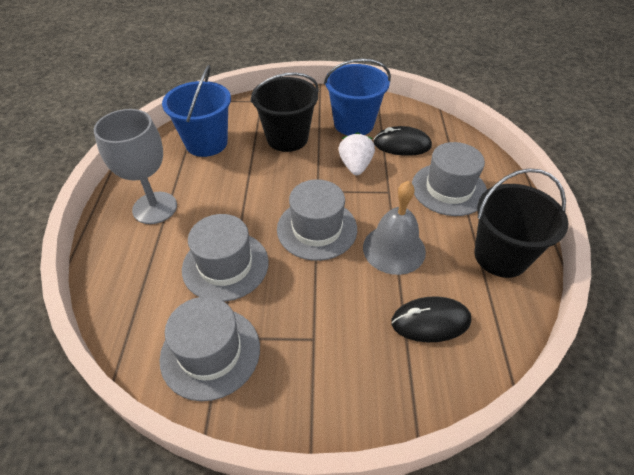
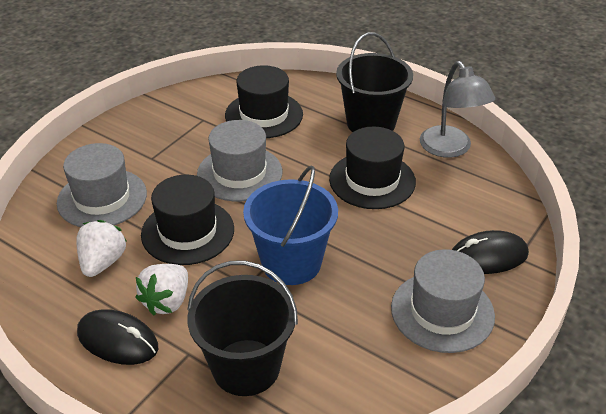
black hat: 0 -> 3
blue bucket: 2 -> 1
grey bell: 1 -> 0
grey goblet: 1 -> 0
grey hat: 4 -> 3
grey lamp: 0 -> 1
white strawberry: 1 -> 2

